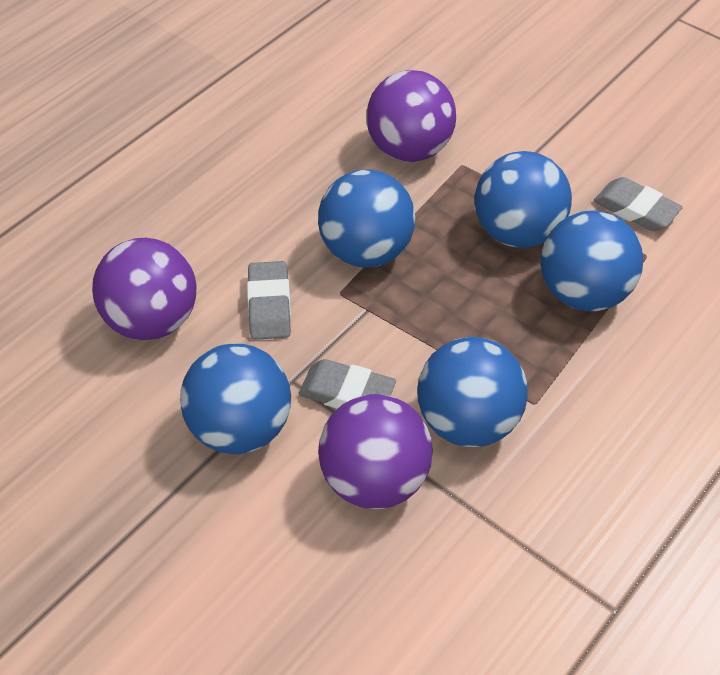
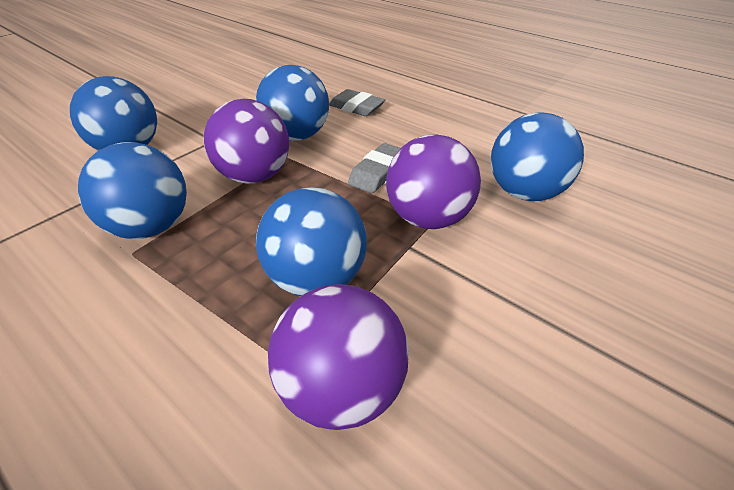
grey eraser: 3 -> 2

